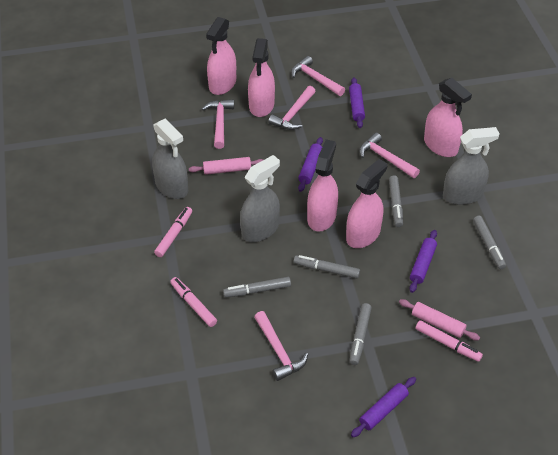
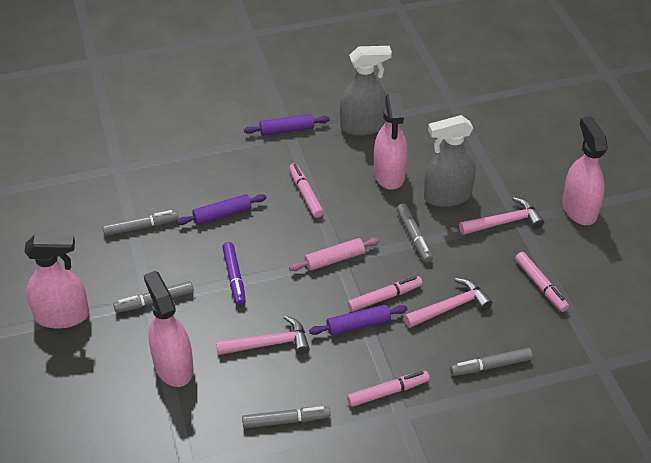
grey spray bottle: 3 -> 2
pink hammer: 5 -> 3
pink marker: 3 -> 4
pink rolling pin: 2 -> 1
pink spray bottle: 5 -> 4
purple marker: 0 -> 1
purple rolling pin: 4 -> 3

